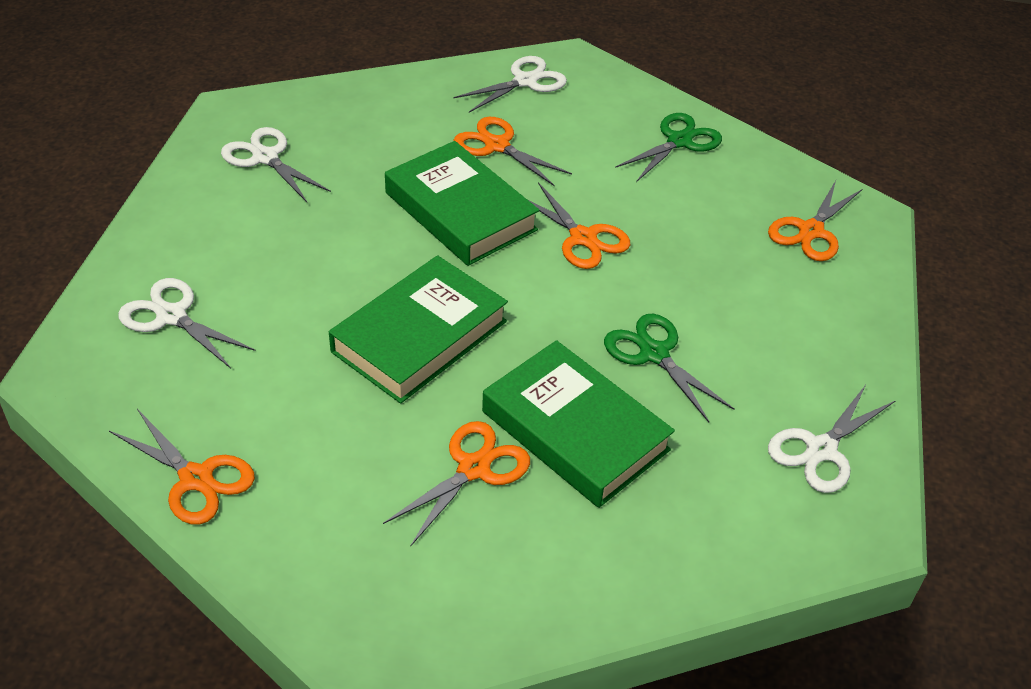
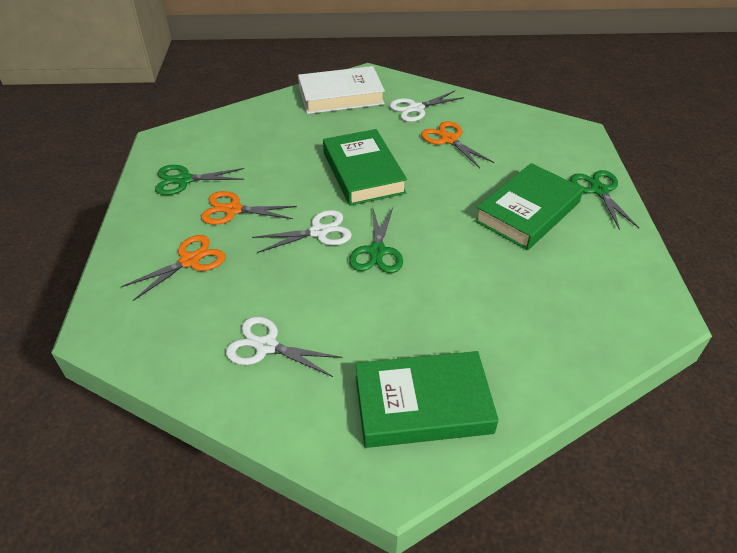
green scissors: 2 -> 3
orange scissors: 5 -> 3
white book: 0 -> 1
white scissors: 4 -> 3

